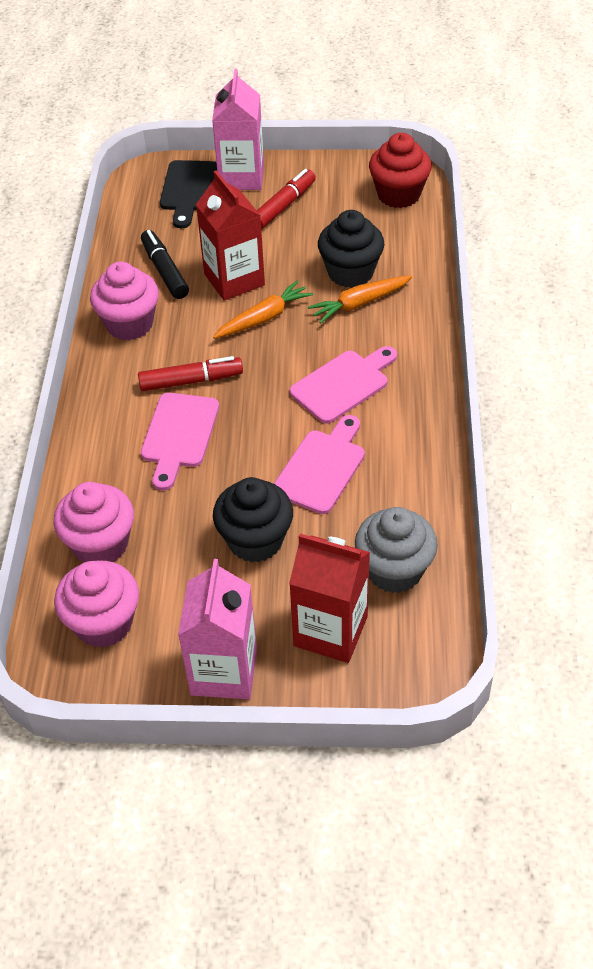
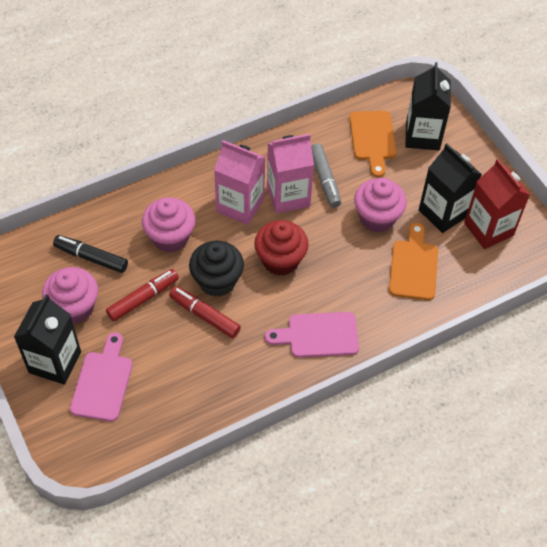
black carton: 0 -> 3
black cupcake: 2 -> 1
black cutting board: 1 -> 0
grey cupcake: 1 -> 0
grey marker: 0 -> 1
orange carrot: 2 -> 0
orange cutting board: 0 -> 2
pink cutting board: 3 -> 2
red carton: 2 -> 1

